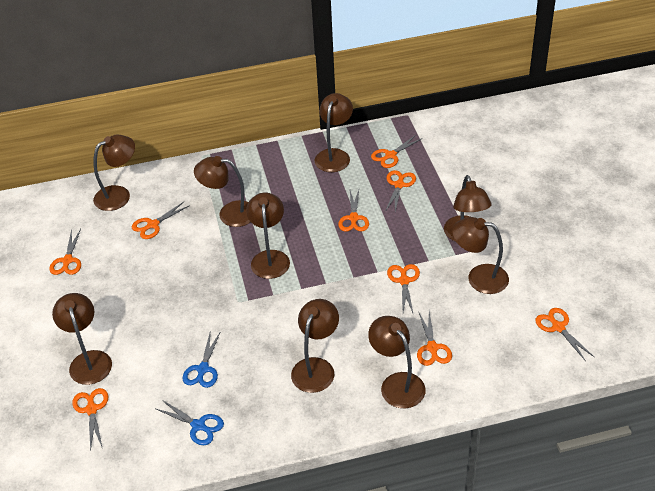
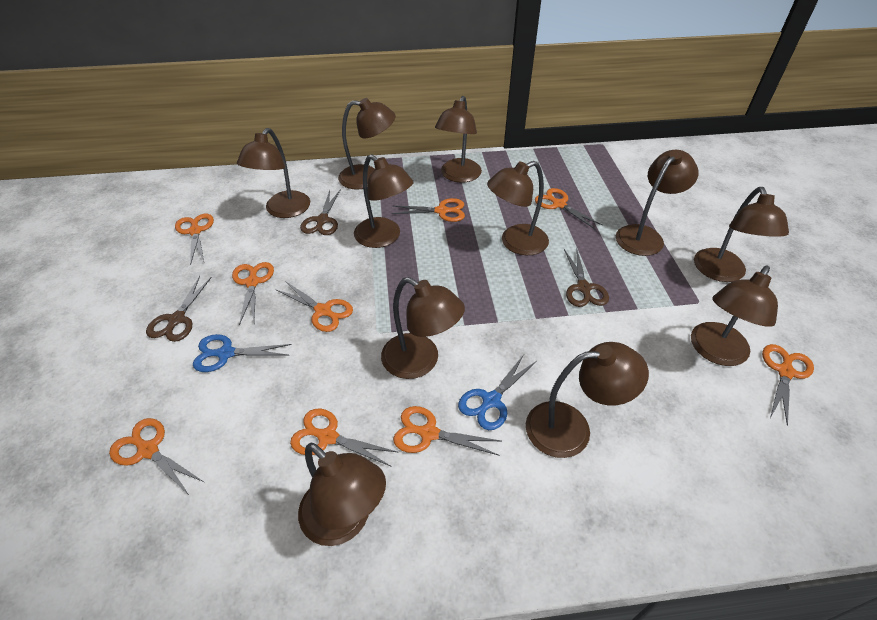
brown lamp: 9 -> 11
brown scissors: 0 -> 3

